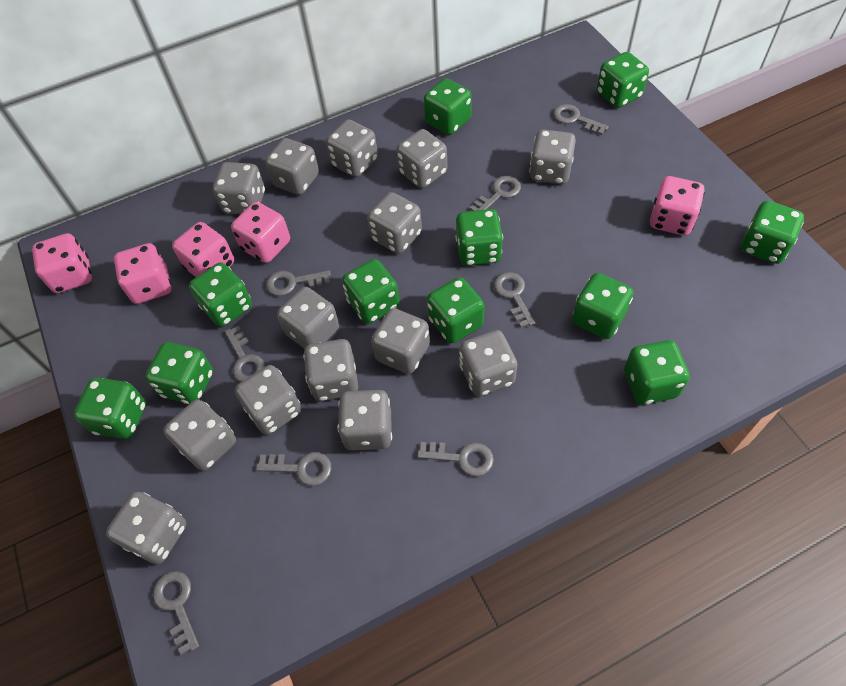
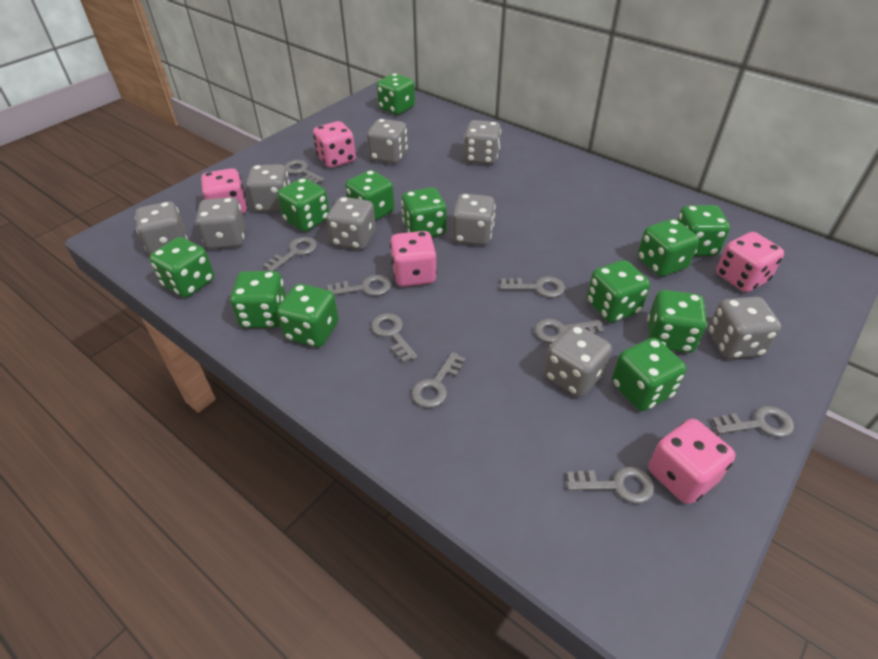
green dice: 11 -> 12
grey dice: 14 -> 9
grey key: 8 -> 9

